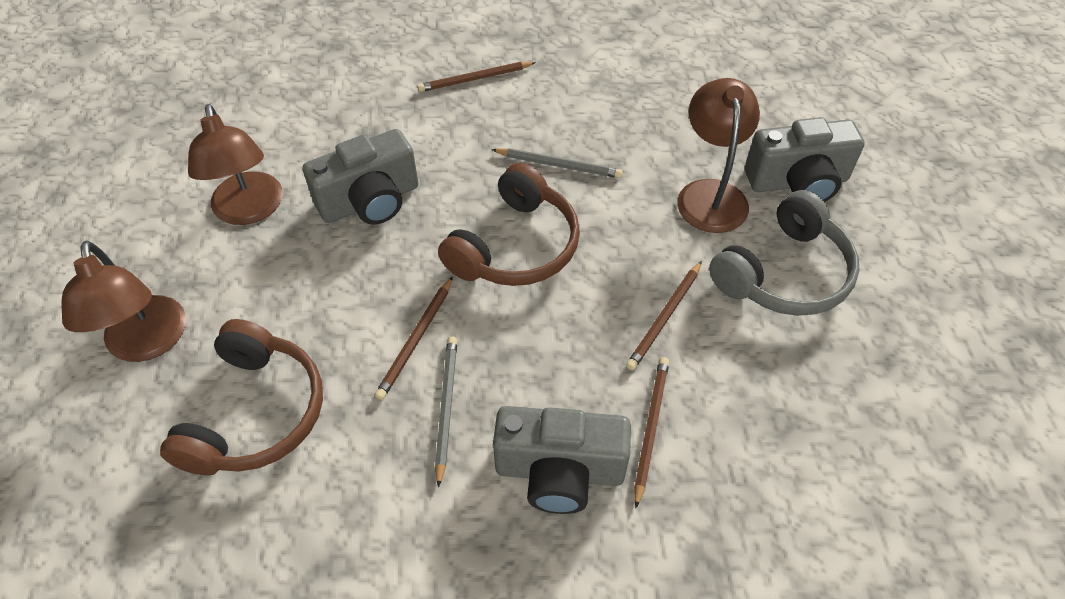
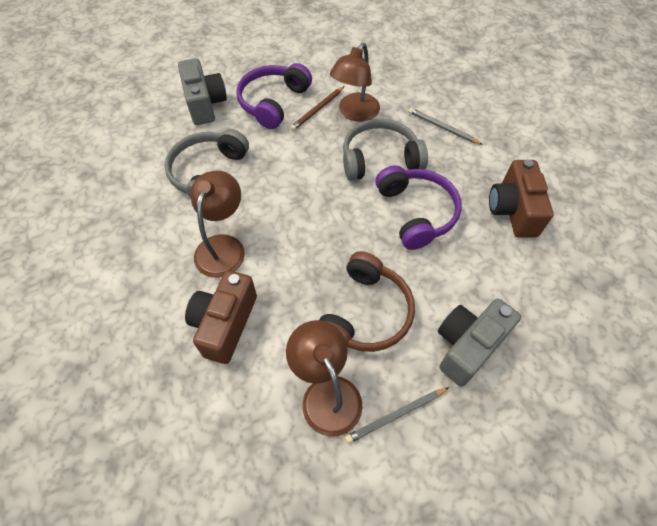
brown camera: 0 -> 2
brown headphones: 2 -> 1
brown pencil: 4 -> 1
grey camera: 3 -> 2
grey headphones: 1 -> 2
purple headphones: 0 -> 2

